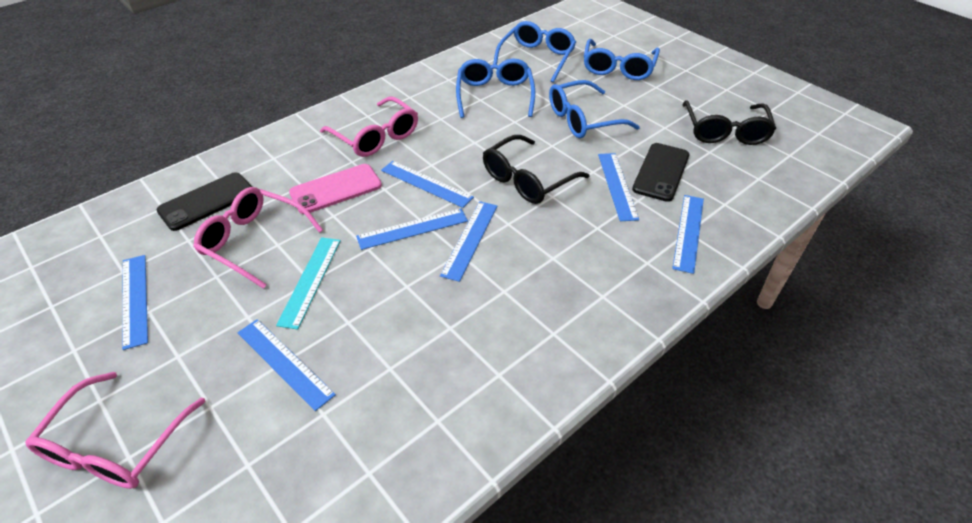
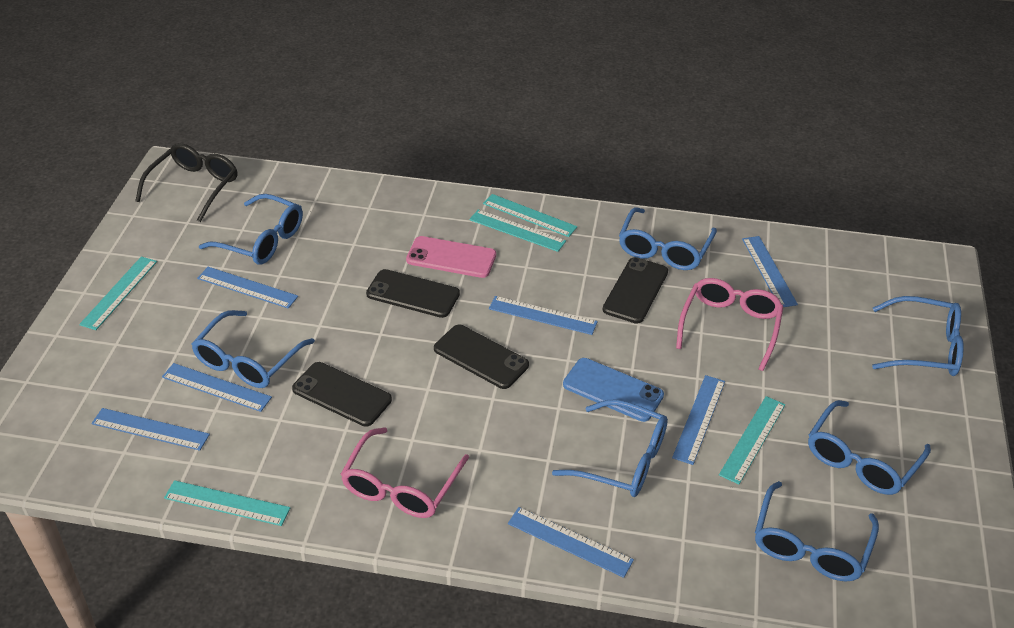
black glasses: 2 -> 1
black phone: 2 -> 4
blue glasses: 4 -> 7
blue phone: 0 -> 1
pink glasses: 3 -> 2
turquoise ruler: 1 -> 5

